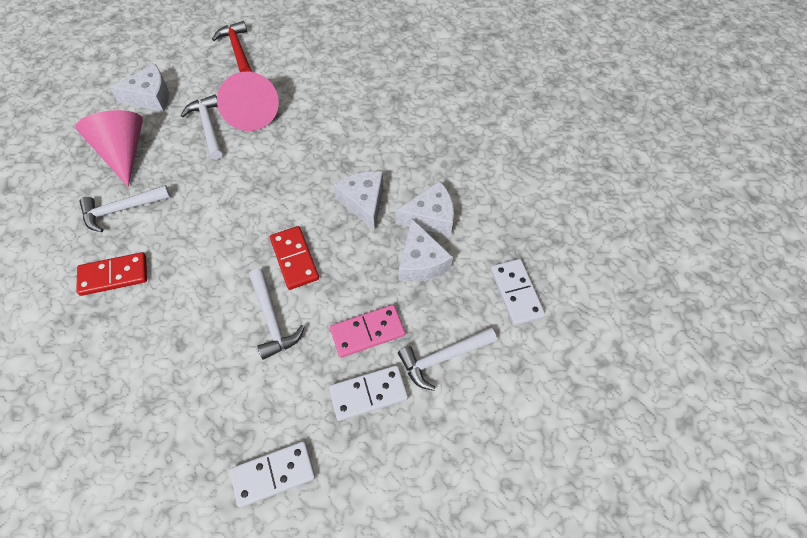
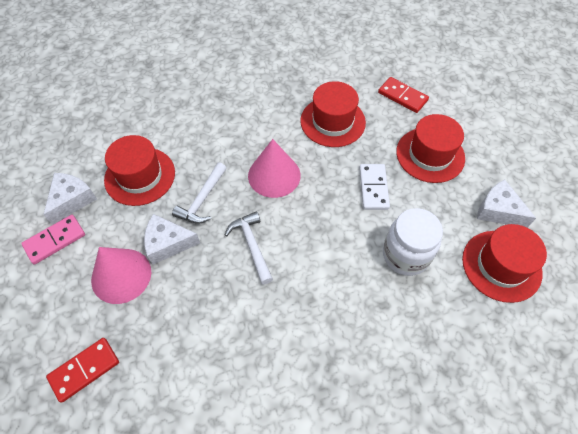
red hammer: 1 -> 0
red hat: 0 -> 4
white cheese: 4 -> 3
white domino: 3 -> 1
white hammer: 4 -> 2
white jar: 0 -> 1

